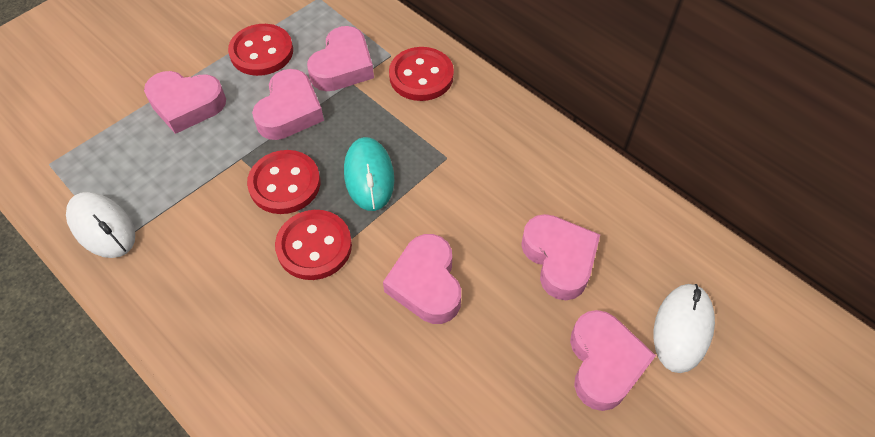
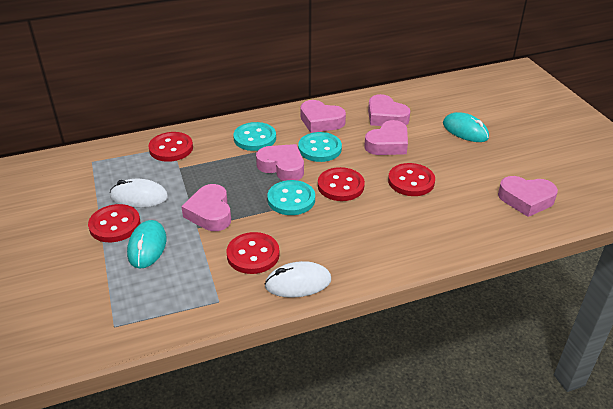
red button: 4 -> 5
turquoise button: 0 -> 3
turquoise mouse: 1 -> 2

